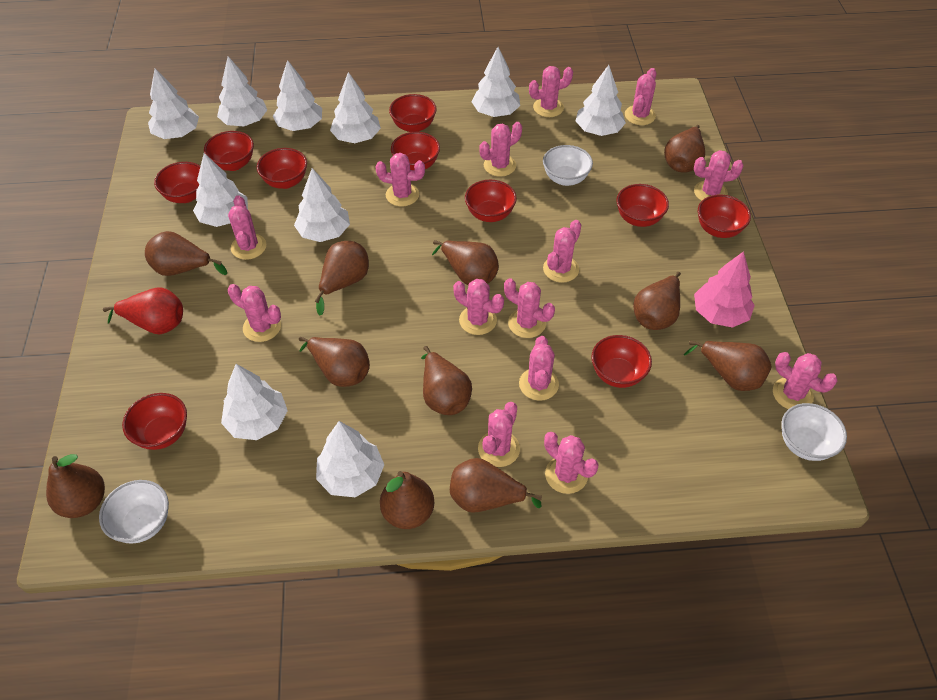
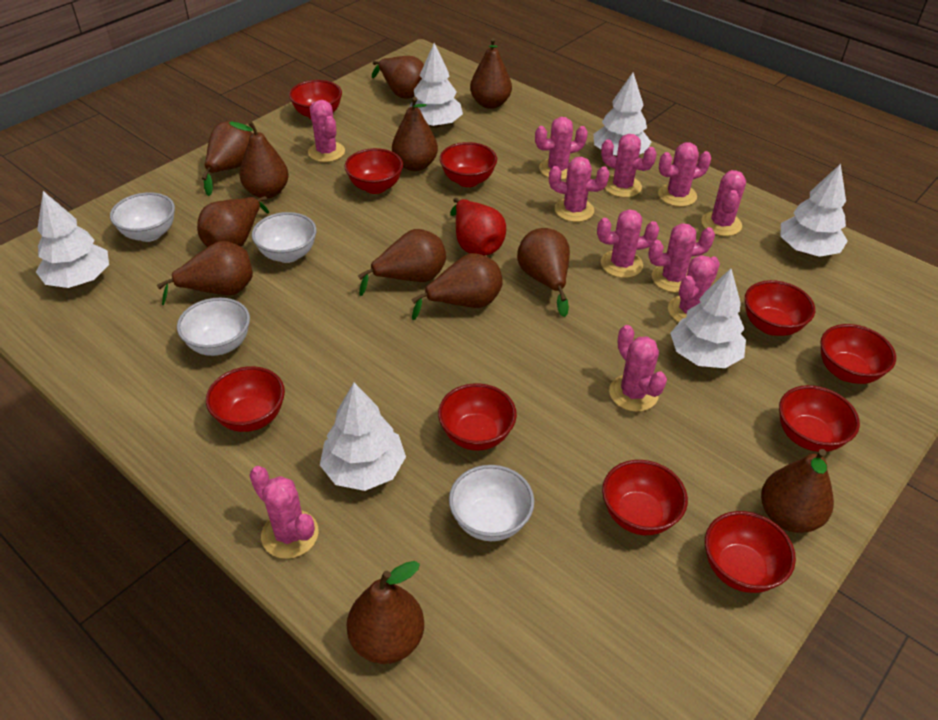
brown pear: 11 -> 12
pink cactus: 14 -> 11
pink tree: 1 -> 0
white bowl: 3 -> 4
white tree: 10 -> 6

